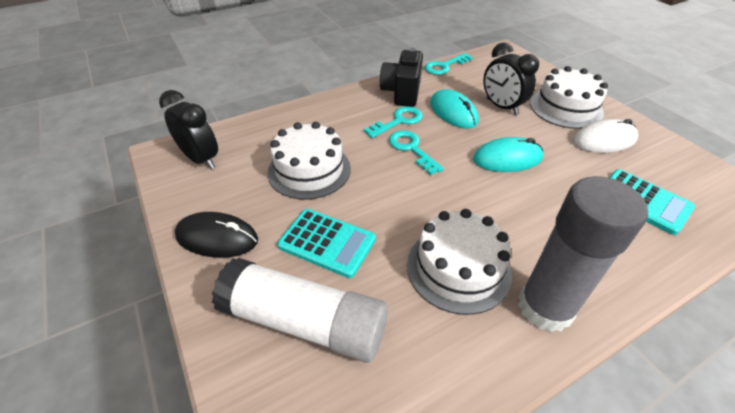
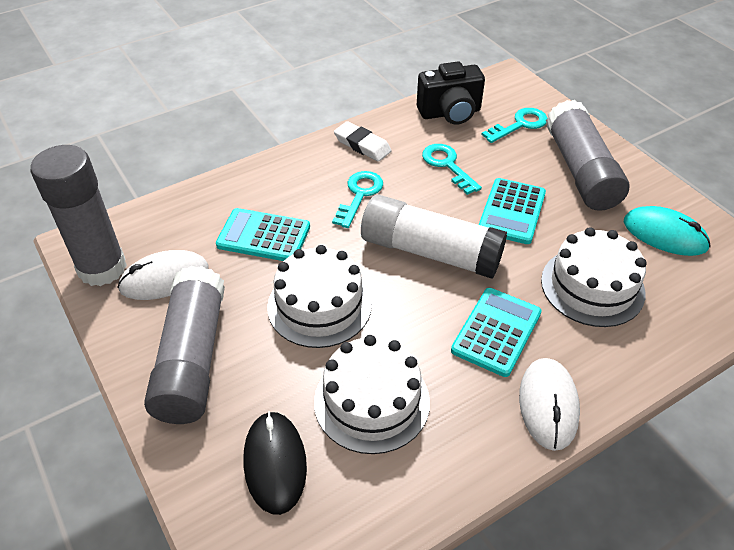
black clock: 2 -> 0
grey glue stick: 1 -> 3
turquoise calculator: 2 -> 3
turquoise mouse: 2 -> 1
white eraser: 0 -> 1
white mouse: 1 -> 2

